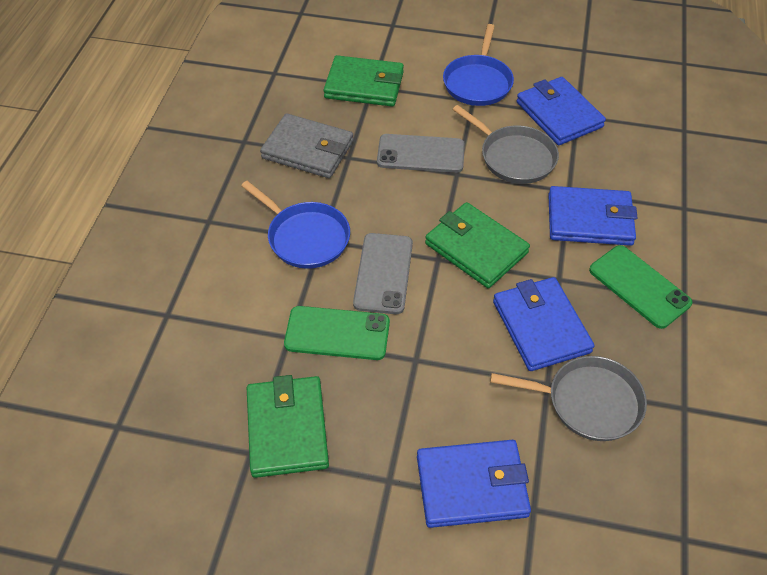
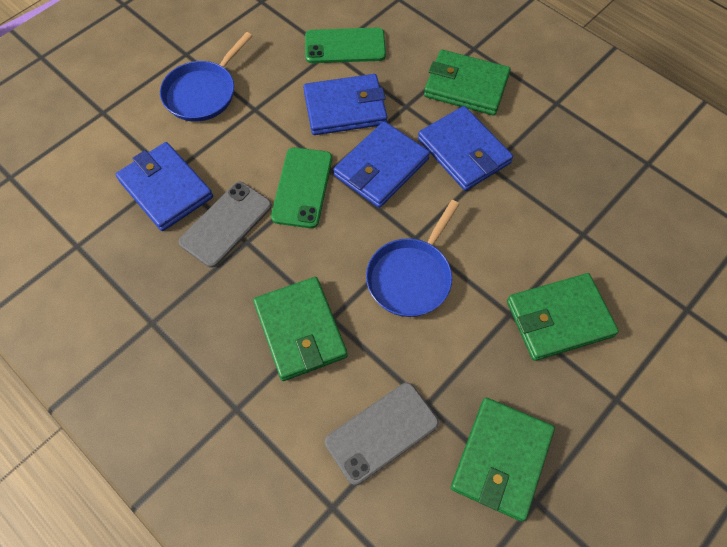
green wallet: 3 -> 4
grey pan: 2 -> 0
grey wallet: 1 -> 0

